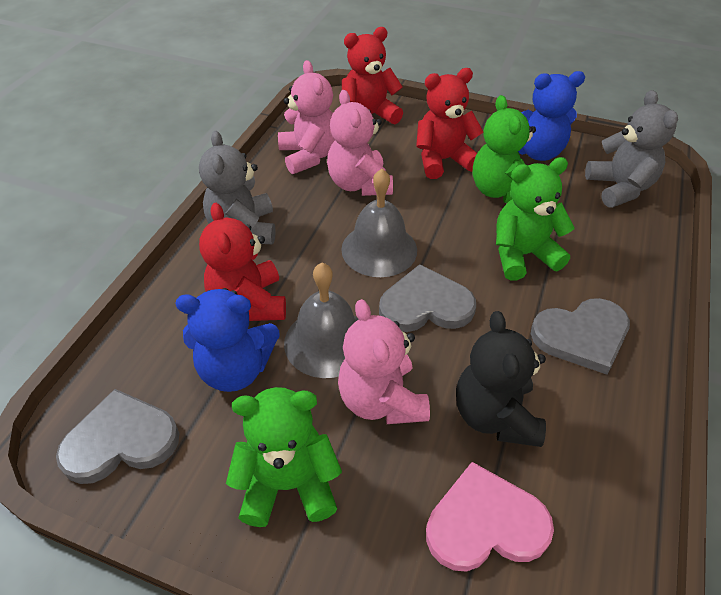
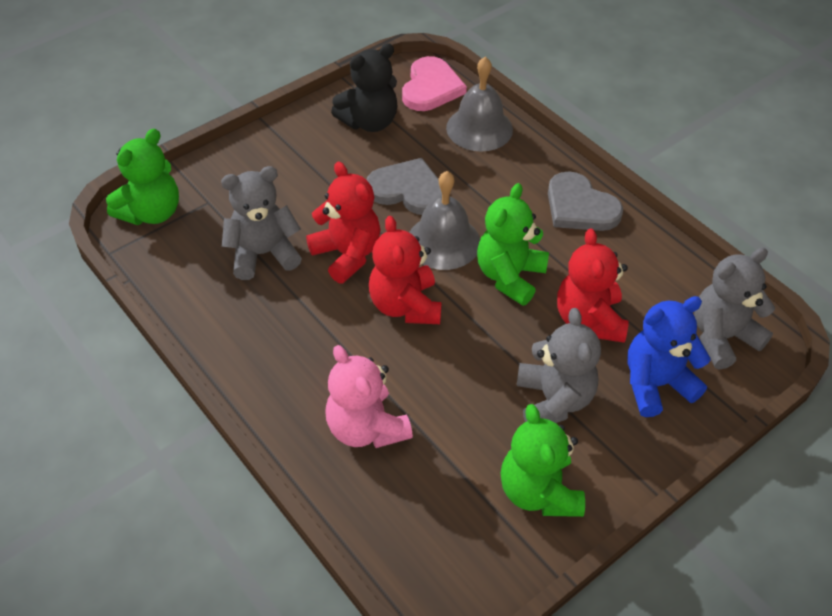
blue teddy bear: 2 -> 1
grey heart: 3 -> 2
grey teddy bear: 2 -> 3
pink teddy bear: 3 -> 1

